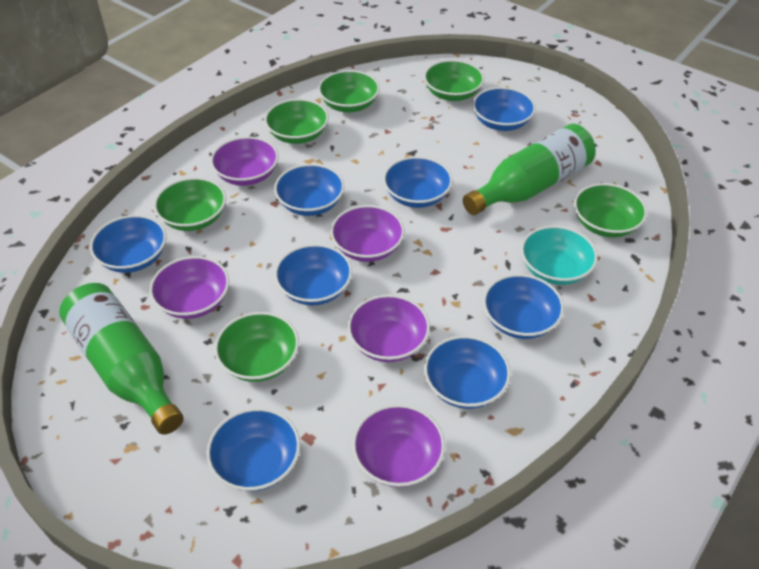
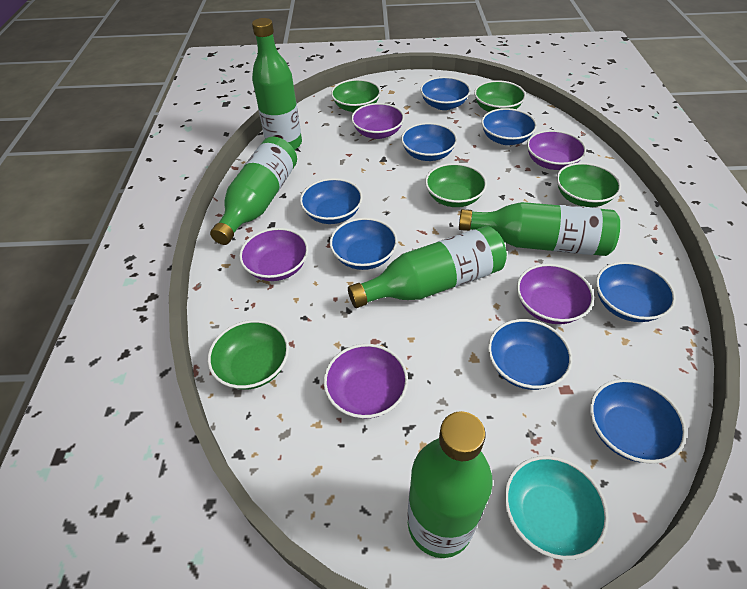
green bottle: 2 -> 5
green bowl: 6 -> 5

